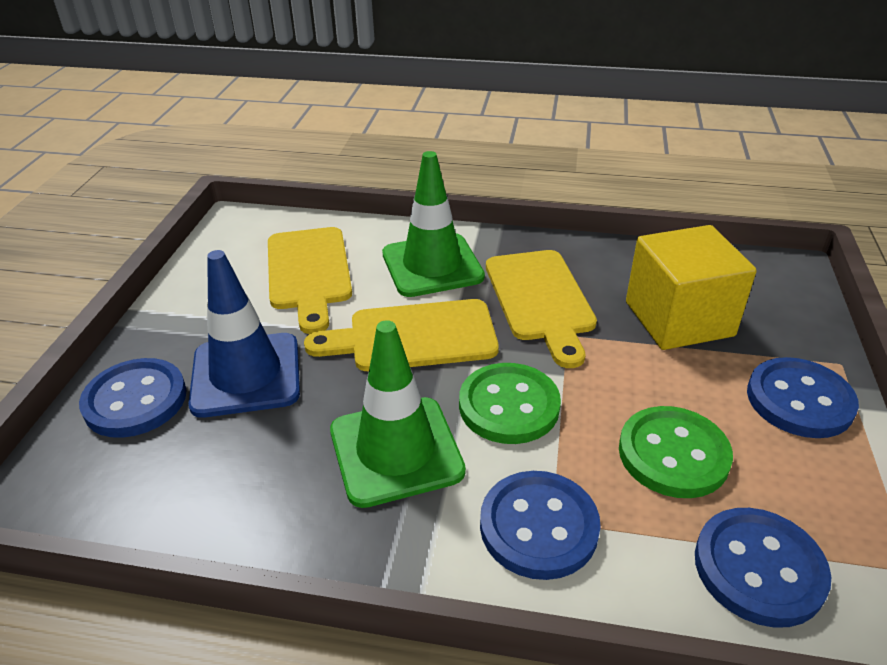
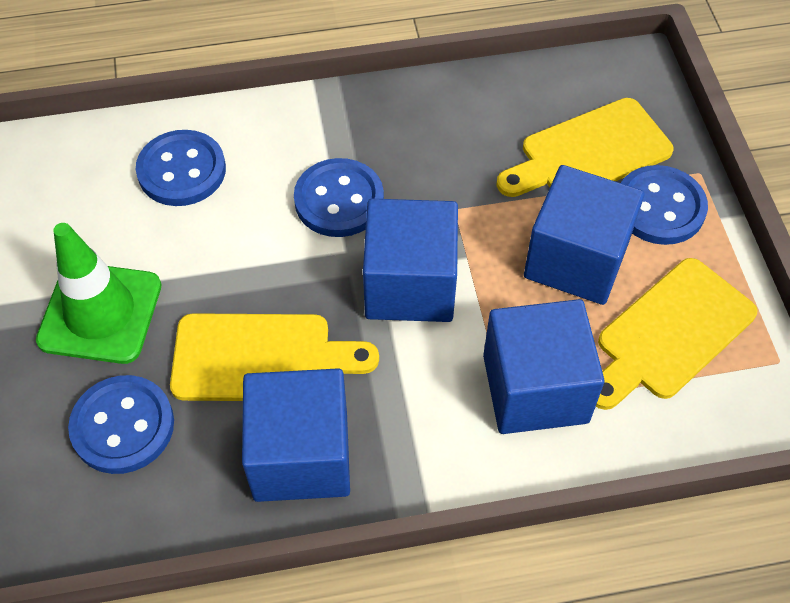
blue cube: 0 -> 4
blue traffic cone: 1 -> 0
green button: 2 -> 0
green traffic cone: 2 -> 1
yellow cube: 1 -> 0

